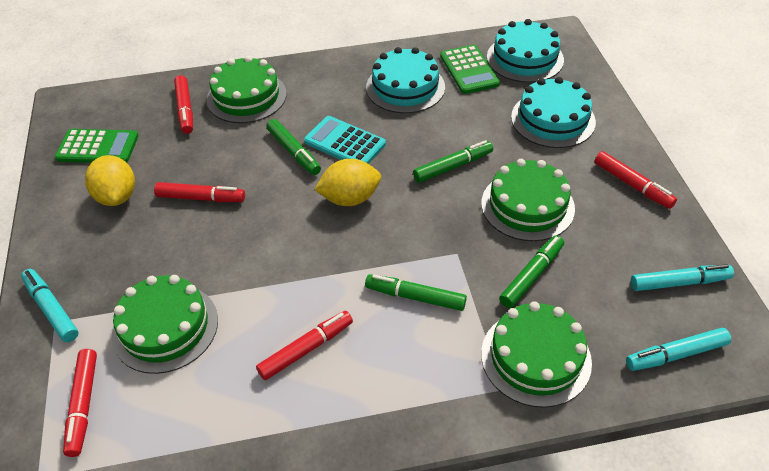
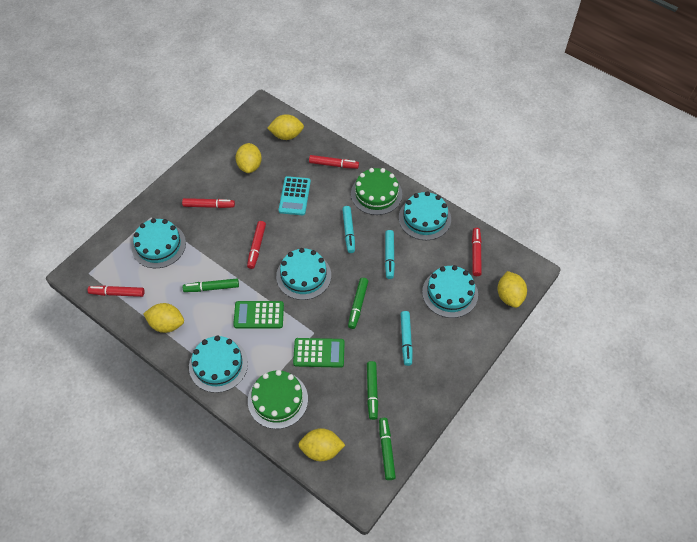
green cake: 4 -> 2
turquoise cake: 3 -> 5
yellow lemon: 2 -> 5

